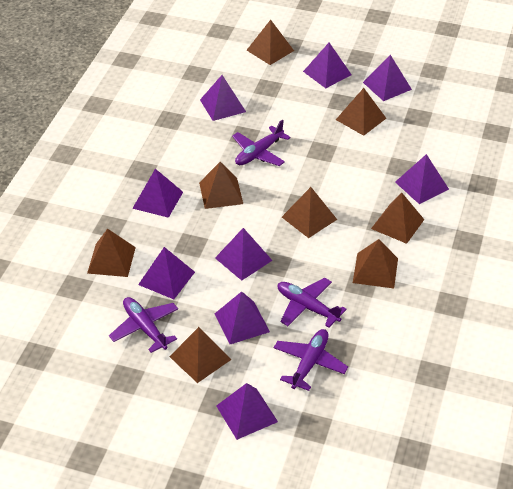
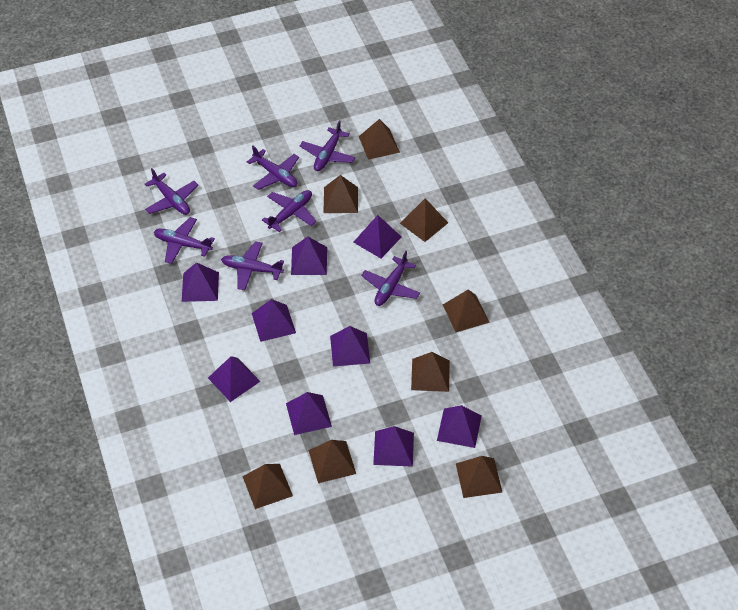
purple plane: 4 -> 7

